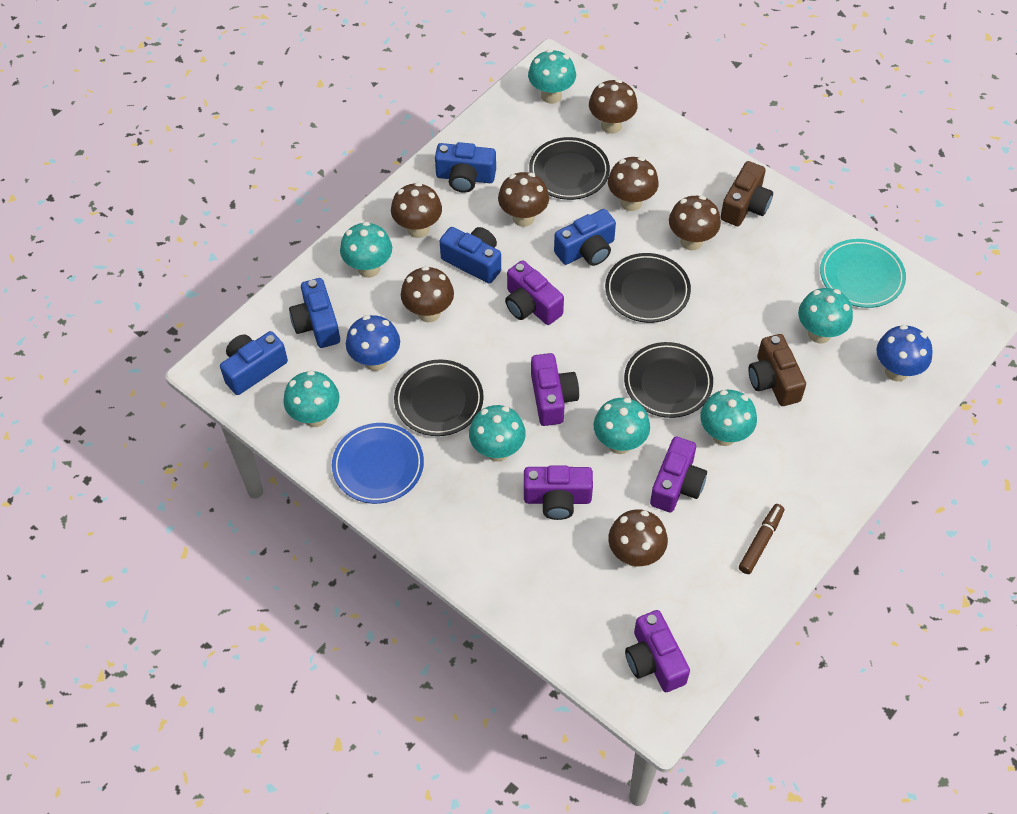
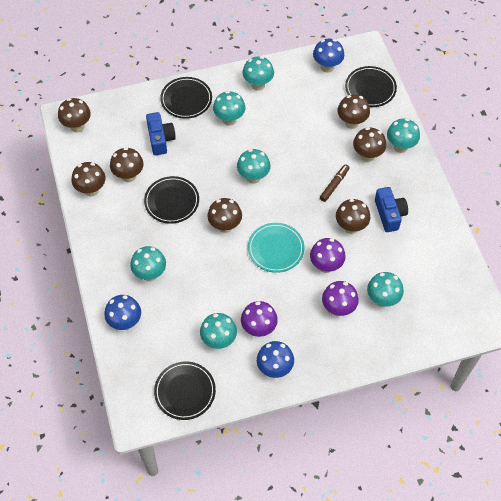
blue camera: 5 -> 2
blue mushroom: 2 -> 3
blue plate: 1 -> 0
brown camera: 2 -> 0
purple camera: 5 -> 0
purple mushroom: 0 -> 3

